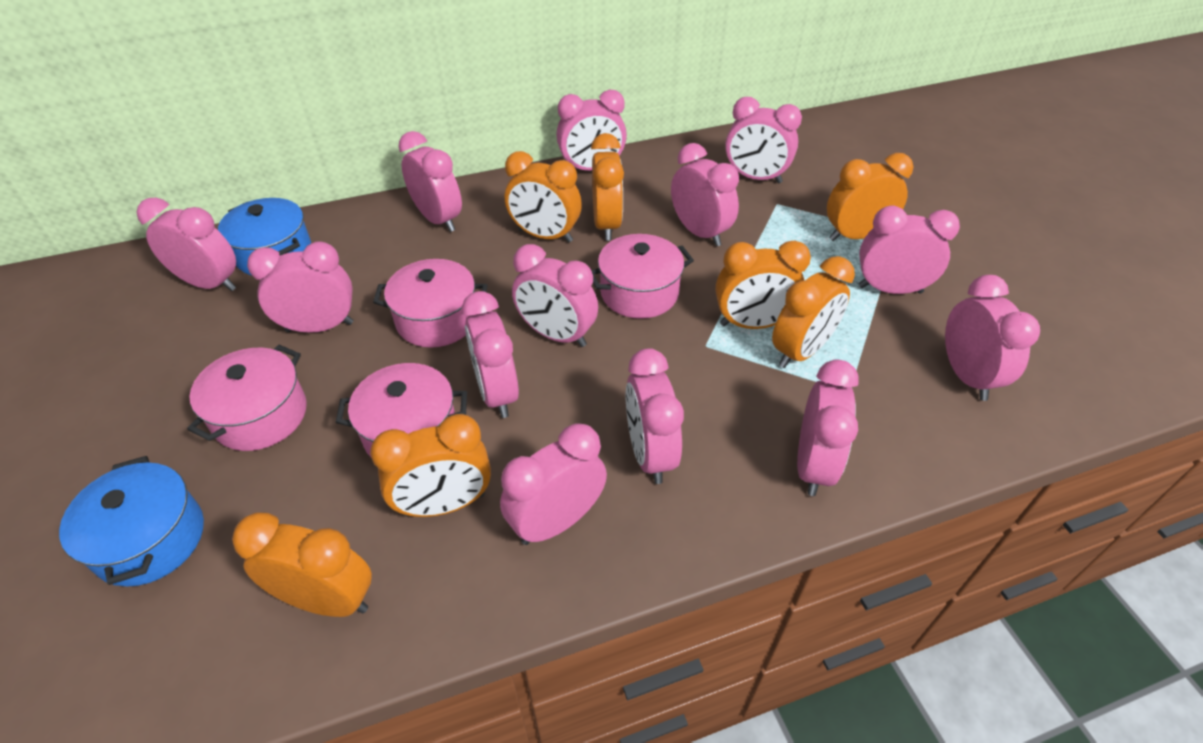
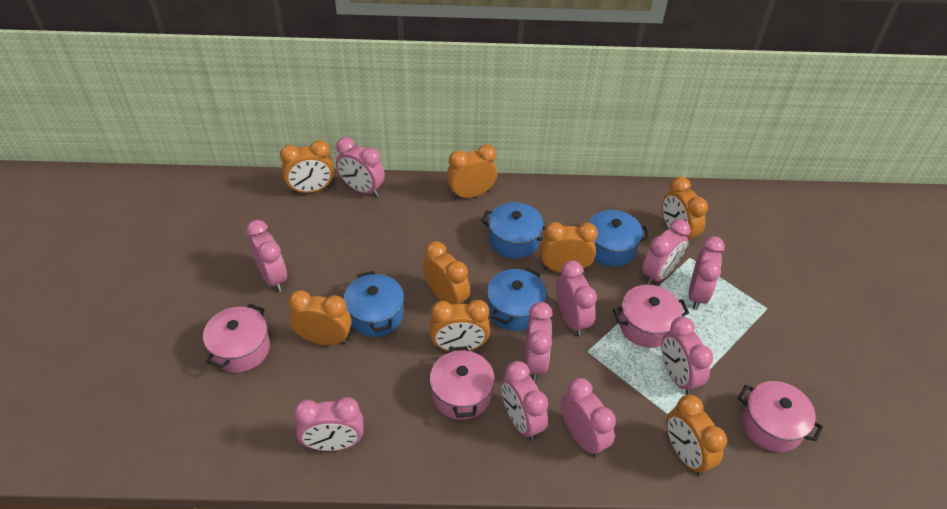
blue pot: 2 -> 4
orange clock: 7 -> 8
pink clock: 13 -> 10

